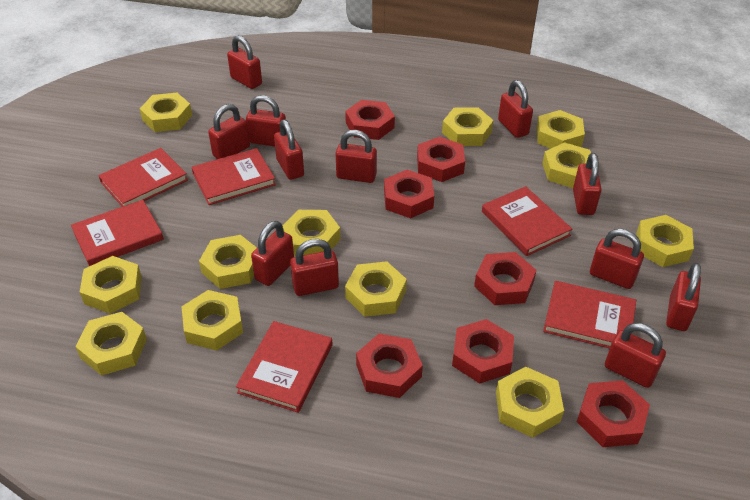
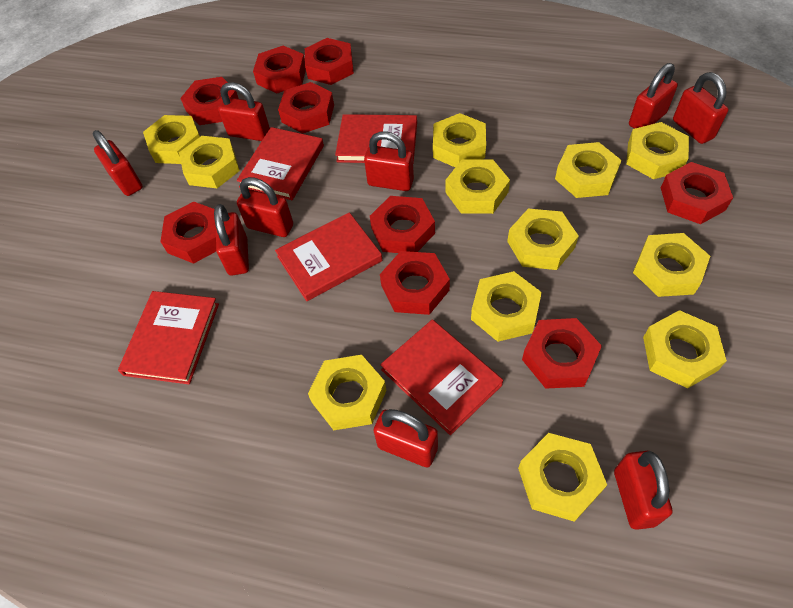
red book: 6 -> 5
red nut: 7 -> 9
red padlock: 12 -> 9

